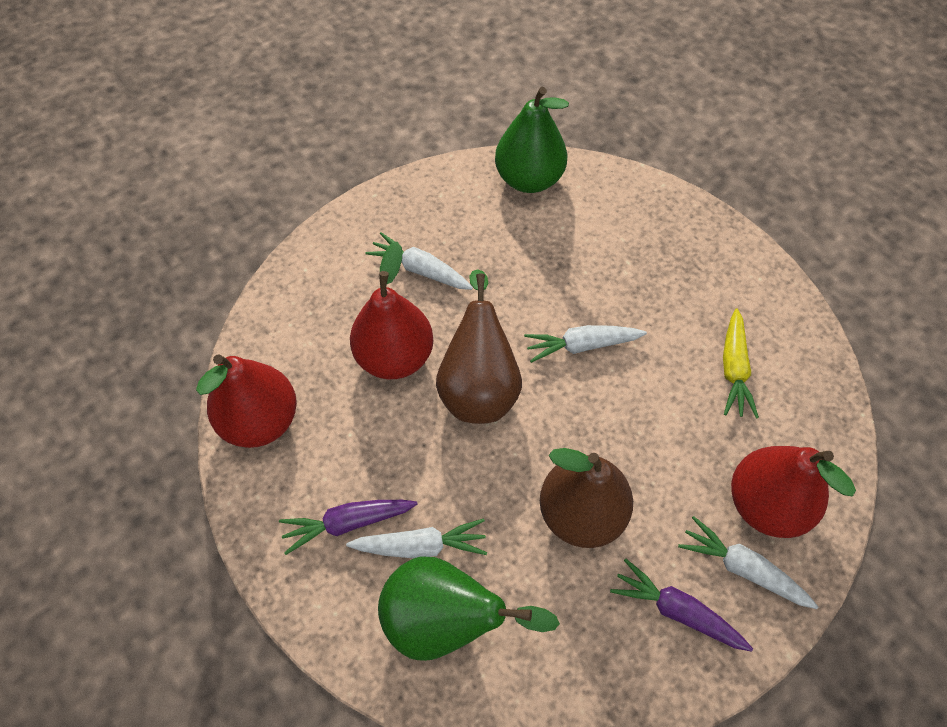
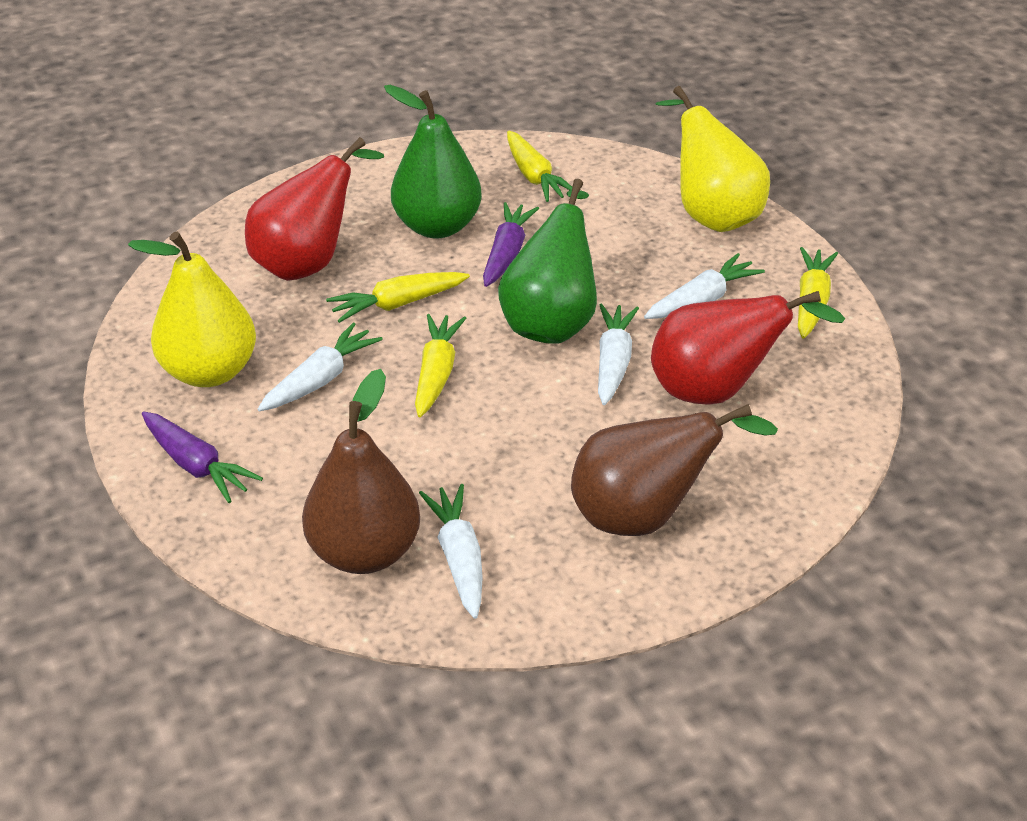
red pear: 3 -> 2
yellow carrot: 1 -> 4
yellow pear: 0 -> 2

